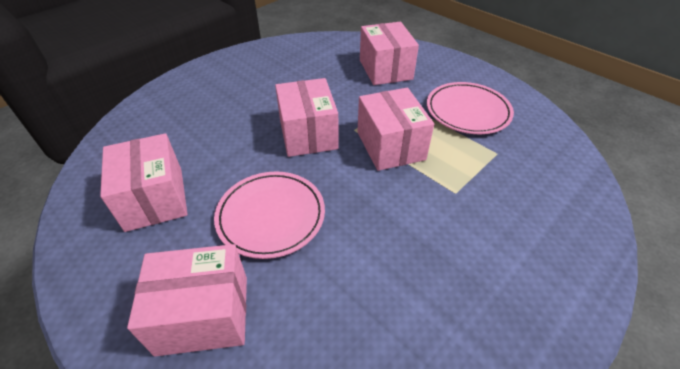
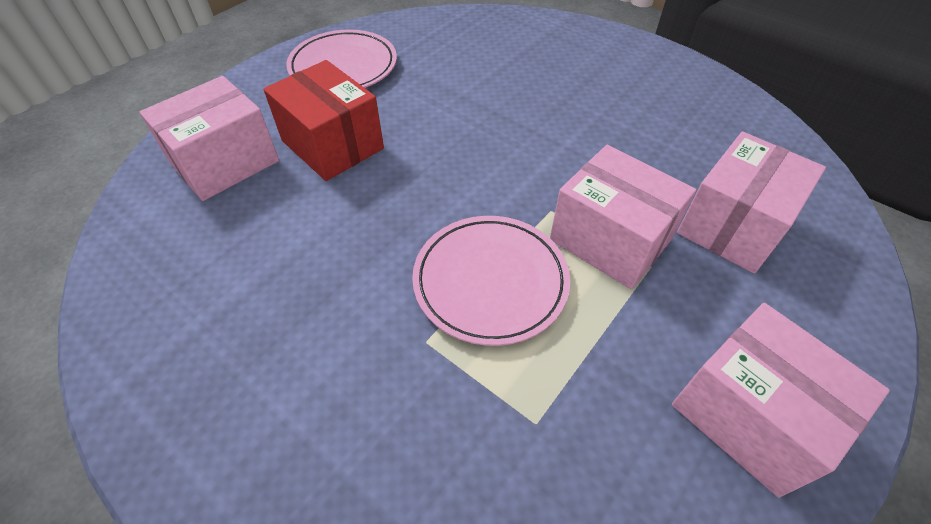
pink box: 5 -> 4
red box: 0 -> 1

